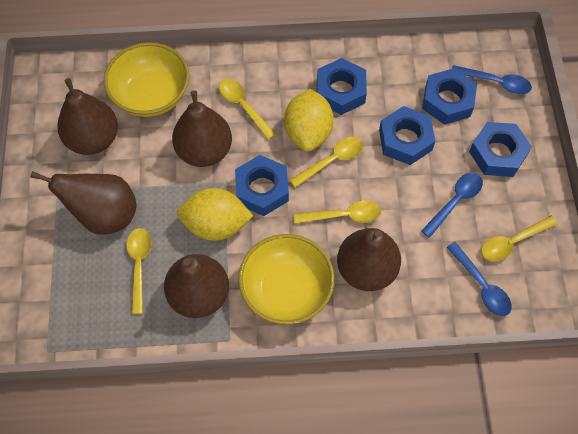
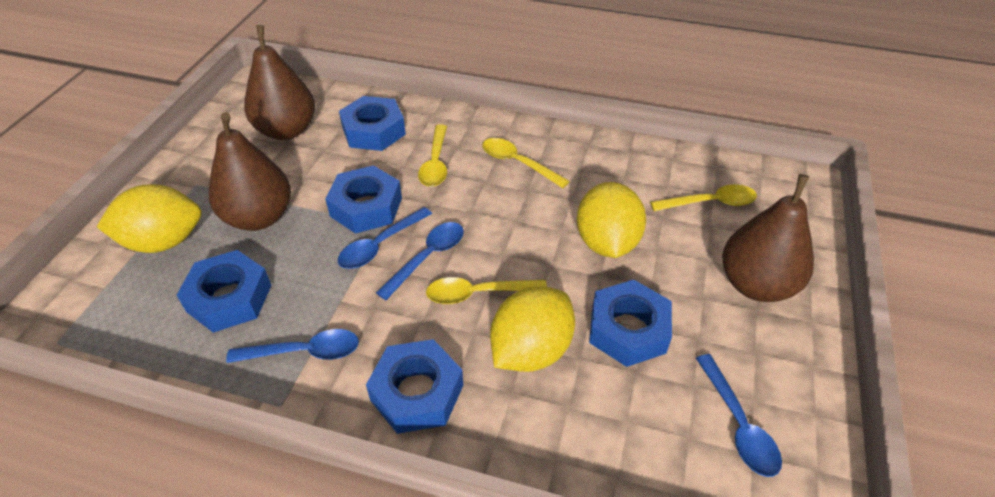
blue spoon: 3 -> 4
brown pear: 5 -> 3
yellow bowl: 2 -> 0
yellow lemon: 2 -> 3
yellow spoon: 5 -> 4

